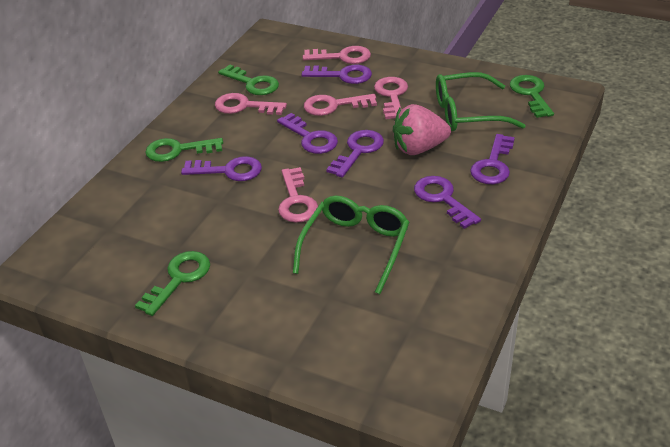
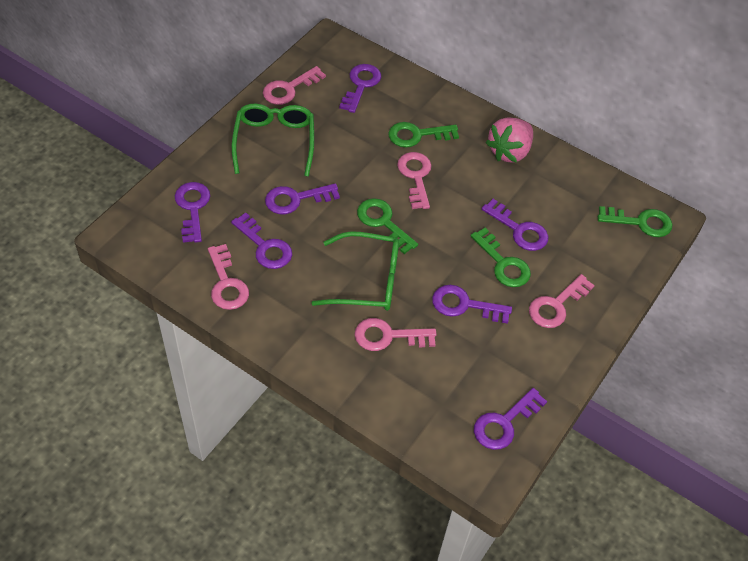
purple key: 6 -> 7

